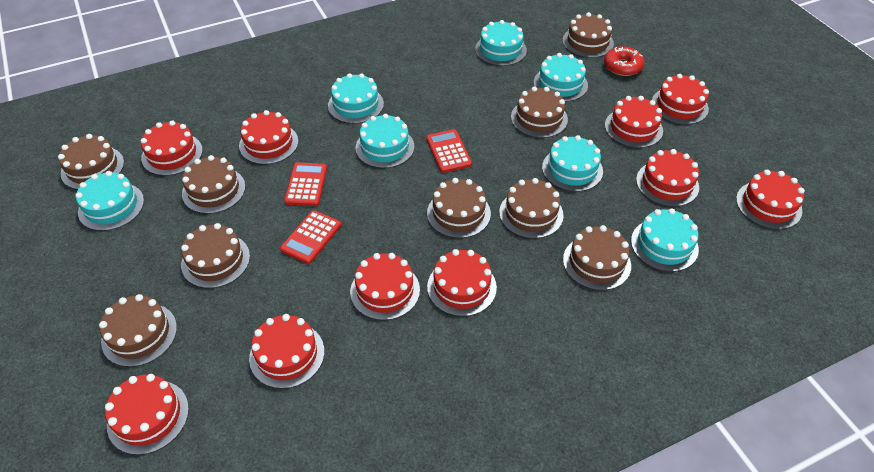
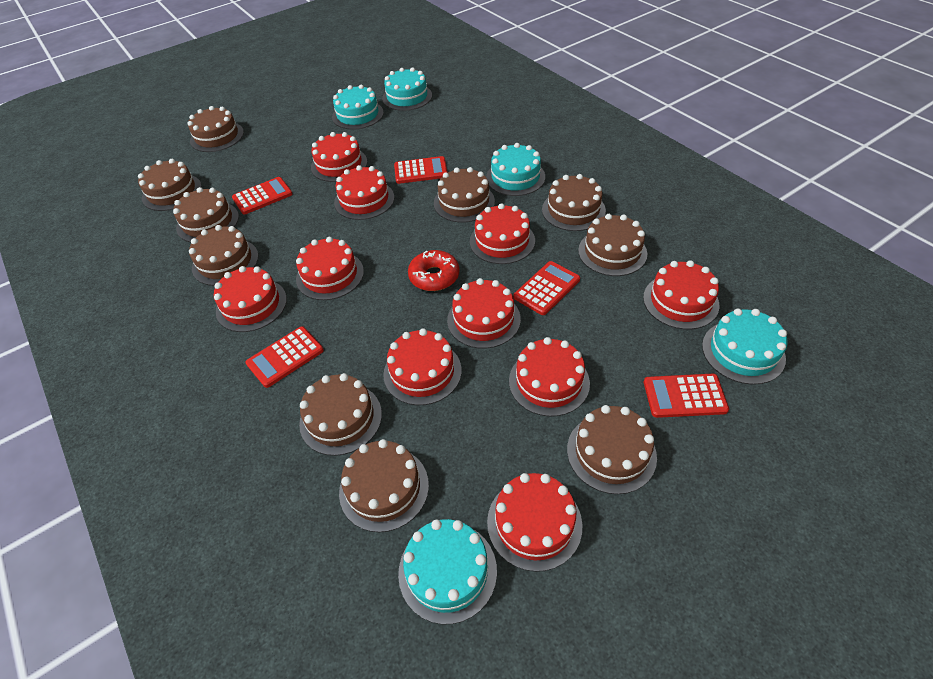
brown cake: 9 -> 10
red calculator: 3 -> 5
turquoise cake: 7 -> 5

